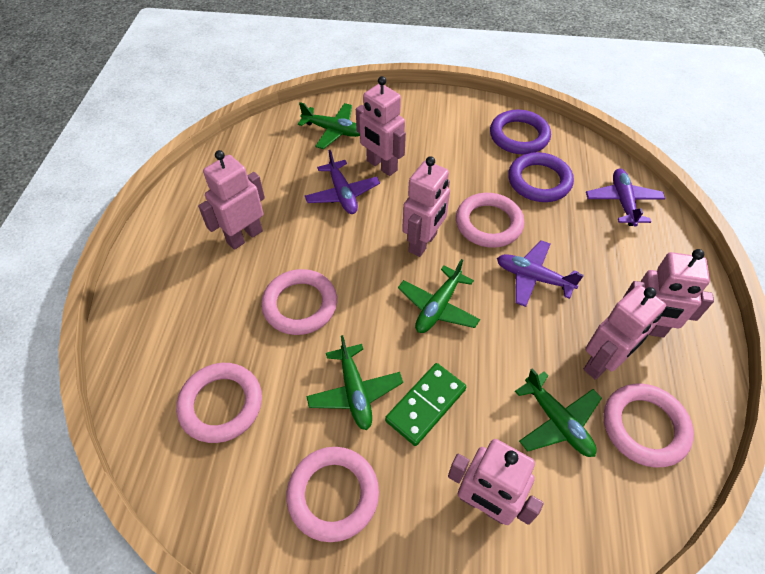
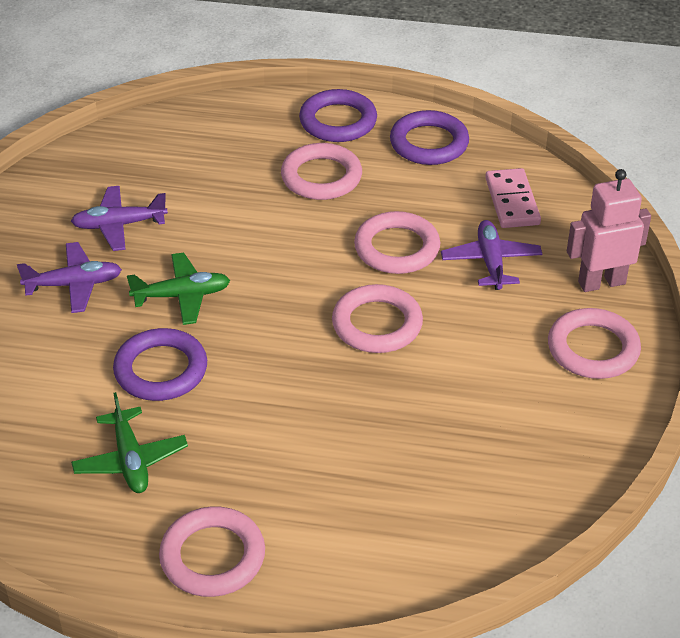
green domino: 1 -> 0
green plane: 4 -> 2
pink domino: 0 -> 1
pink robot: 6 -> 1
purple ring: 2 -> 3

